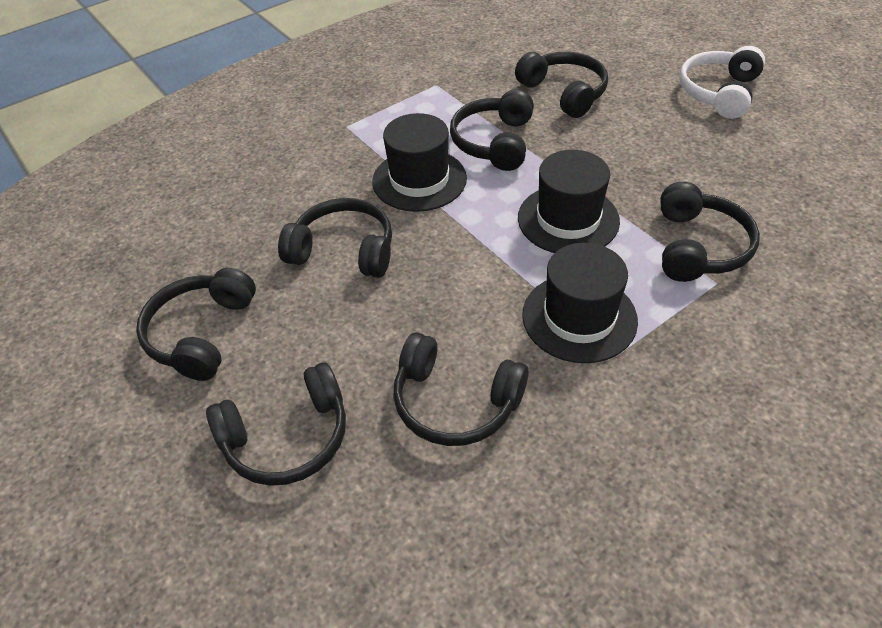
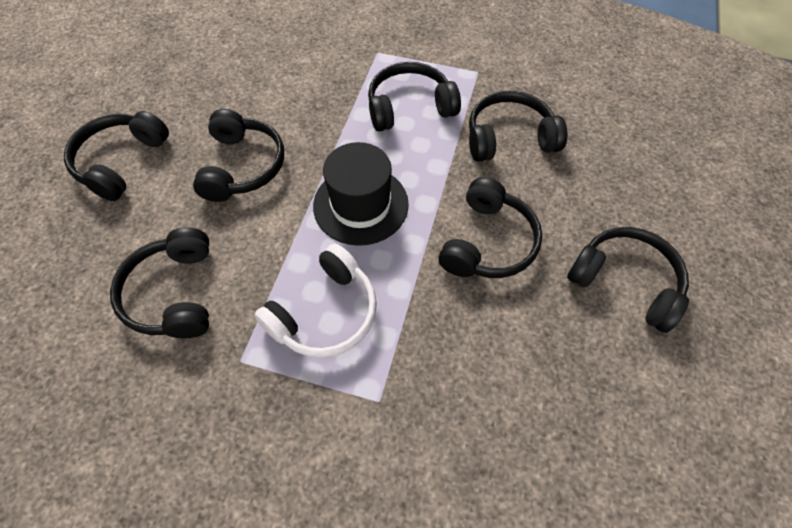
black hat: 3 -> 1

